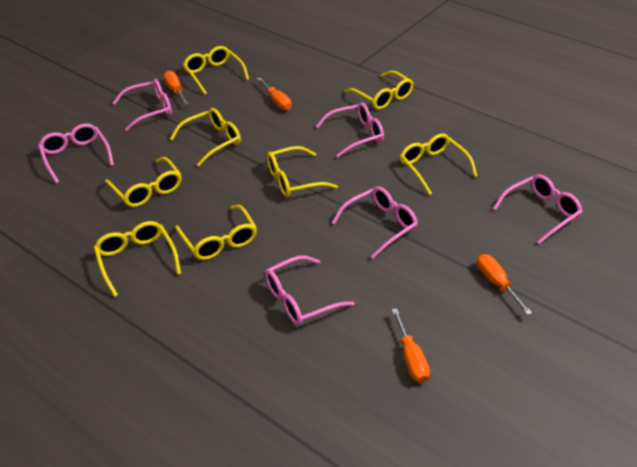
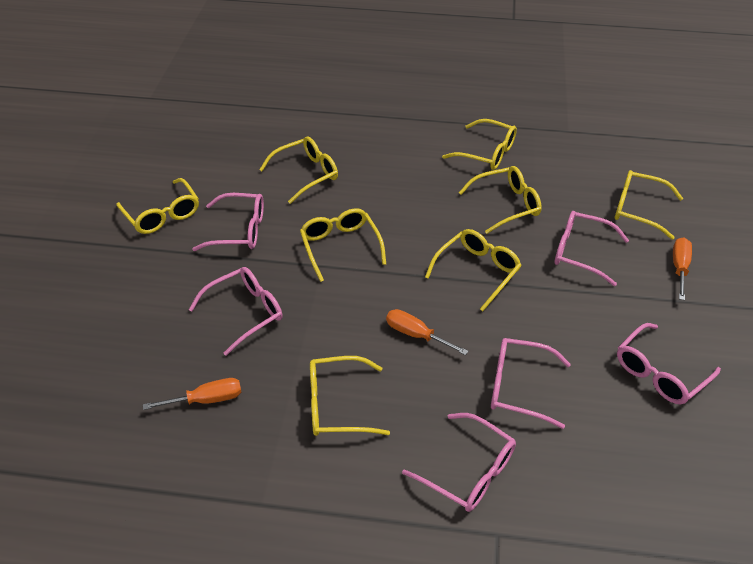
orange screwdriver: 4 -> 3

